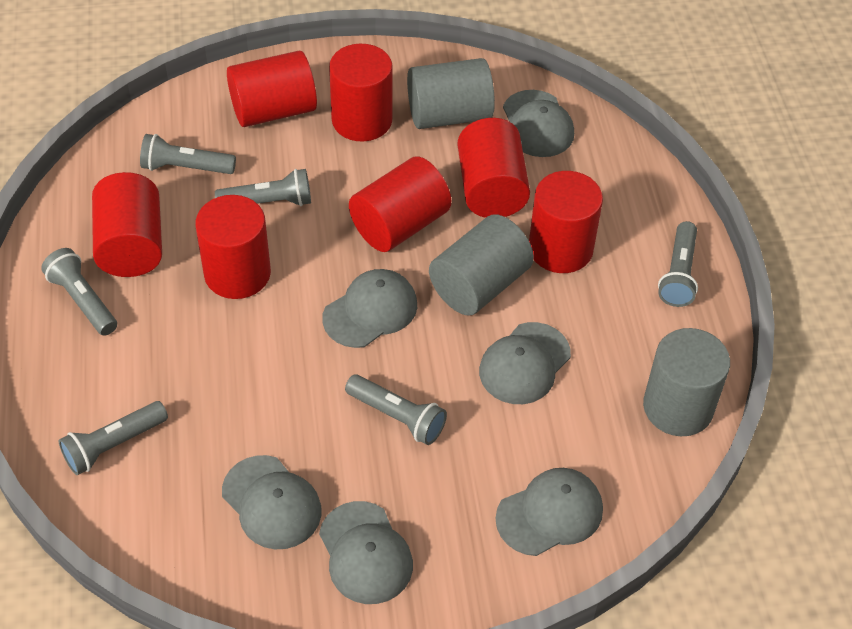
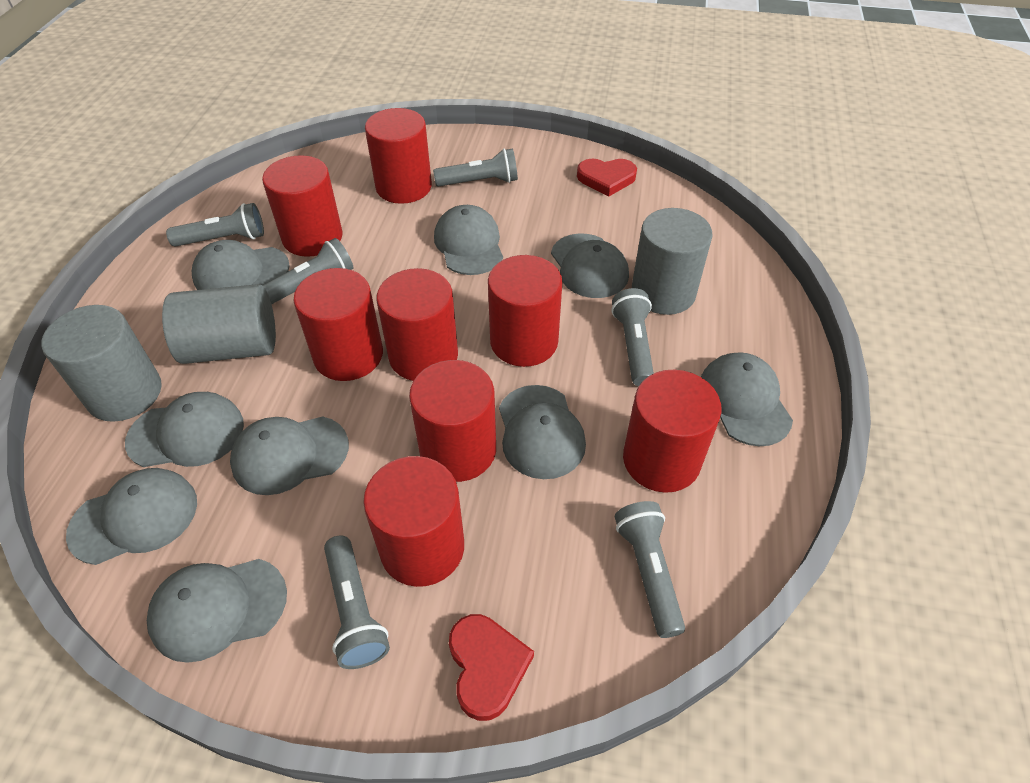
grey cap: 6 -> 9
red cylinder: 7 -> 8
red heart: 0 -> 2

